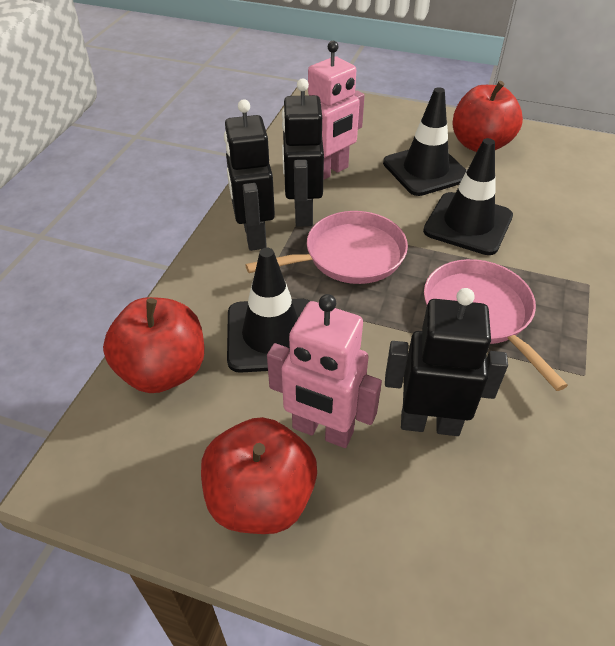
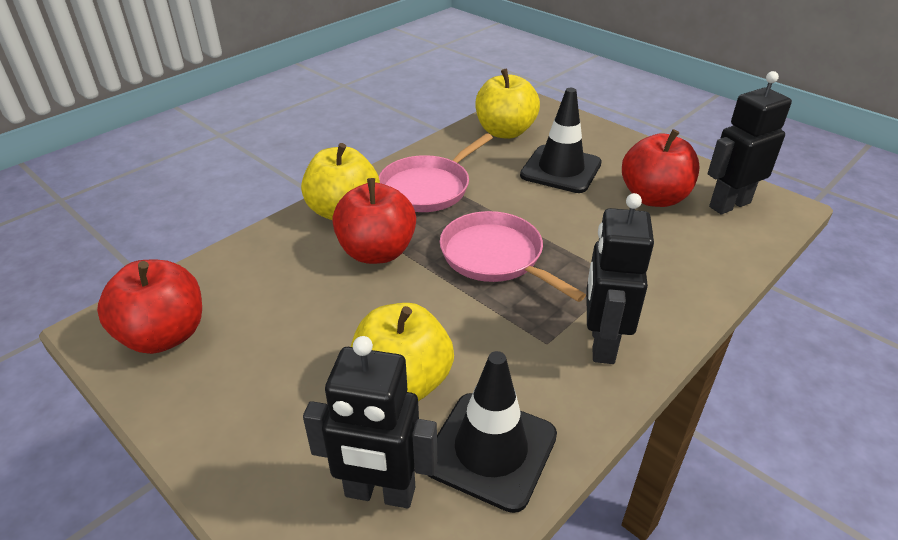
black traffic cone: 3 -> 2
pink robot: 2 -> 0
yellow apple: 0 -> 3

